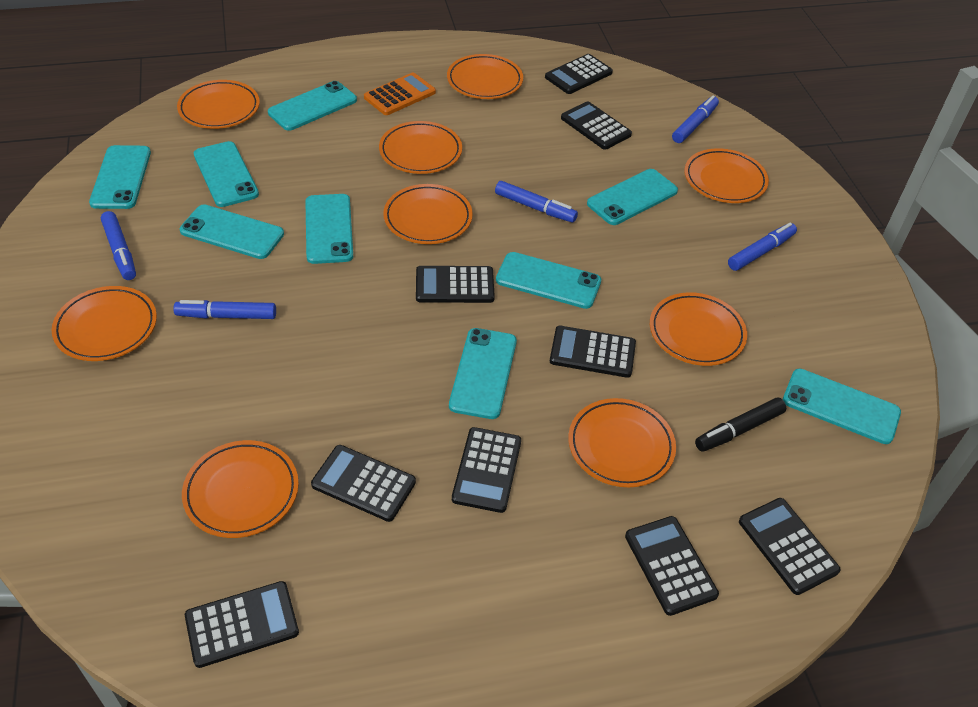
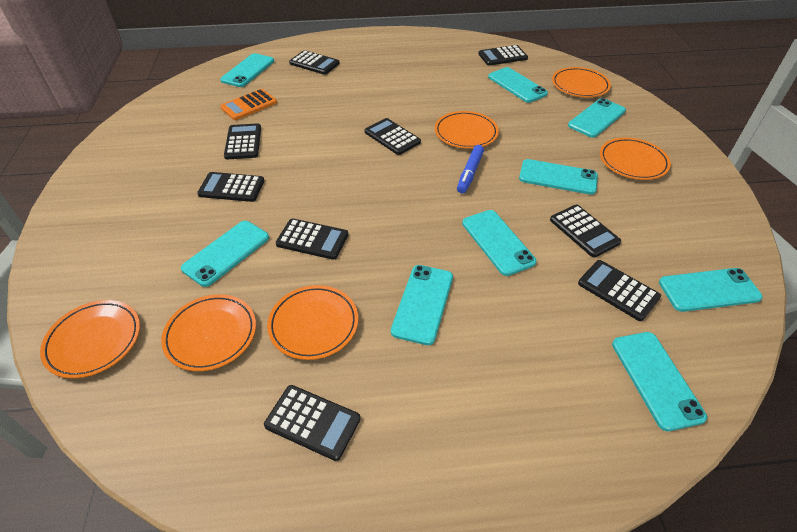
black marker: 1 -> 0
blue marker: 5 -> 1
orange plate: 9 -> 6

